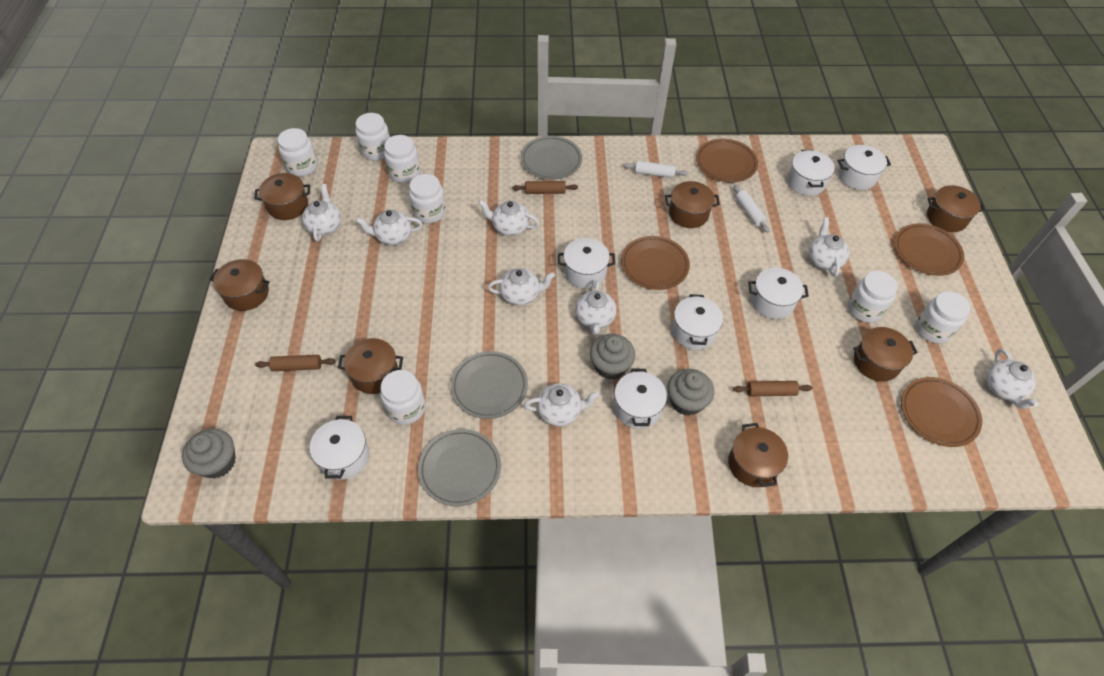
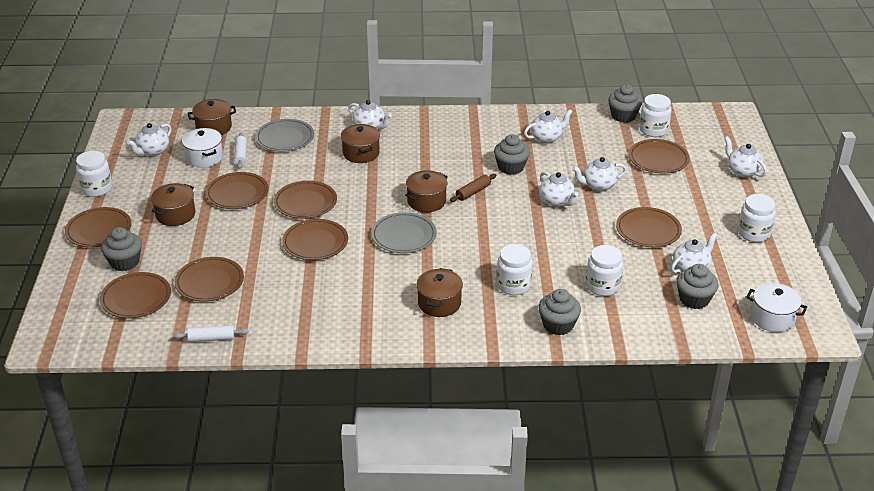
brown plate: 4 -> 8
brown pot: 7 -> 5
brown rolling pin: 3 -> 1
grey cupcake: 3 -> 5
grey plate: 3 -> 2
white jar: 7 -> 5
white pot: 7 -> 2
white teapot: 8 -> 7

